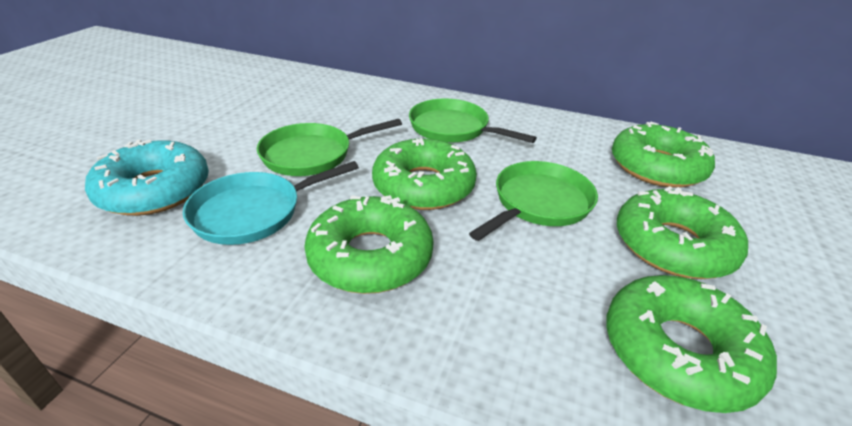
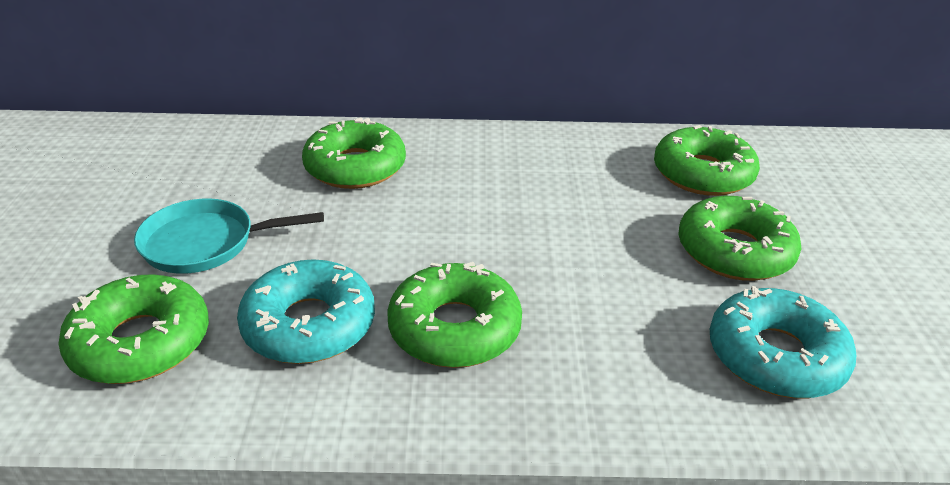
green pan: 3 -> 0
turquoise donut: 1 -> 2

